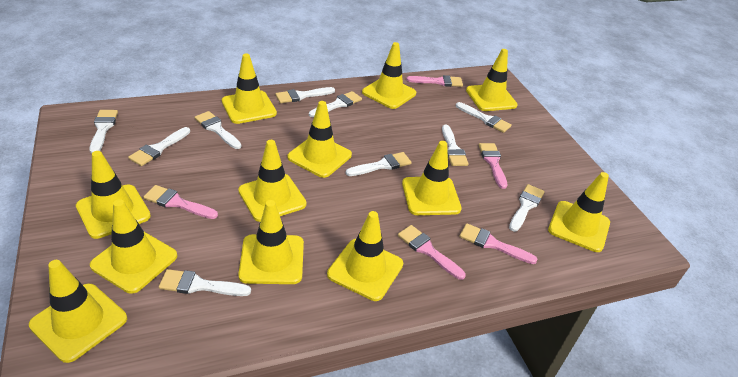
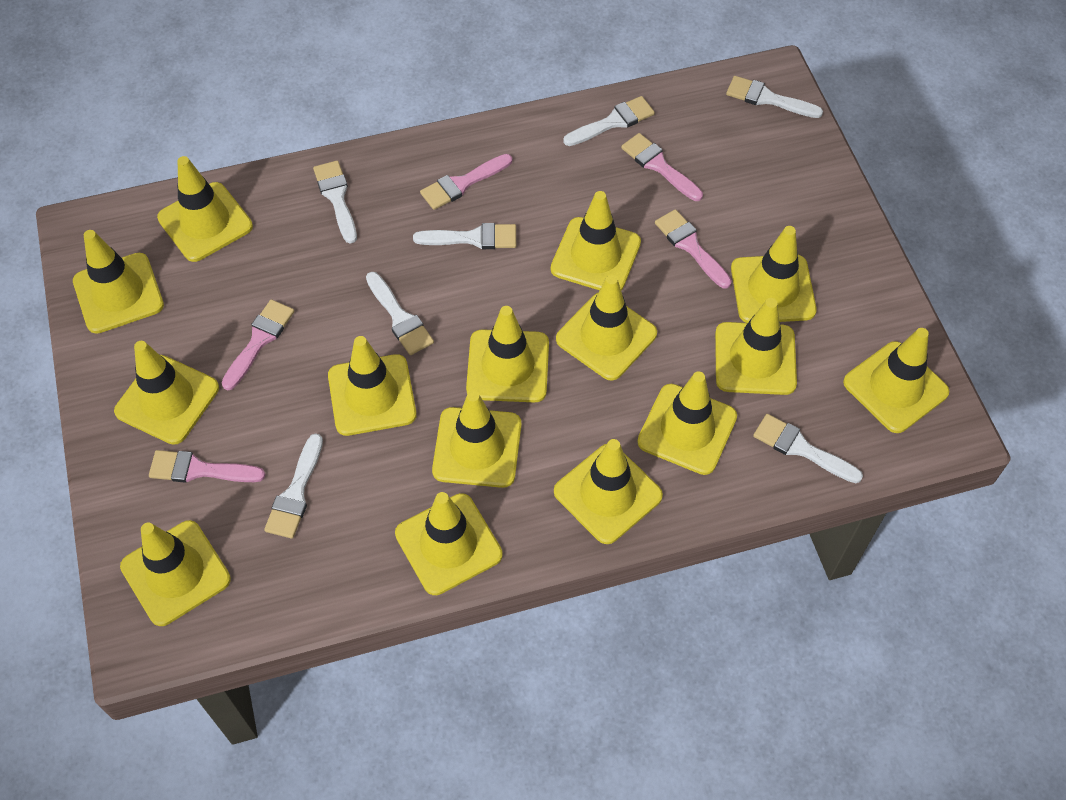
white brush: 10 -> 7
yellow traffic cone: 12 -> 15

